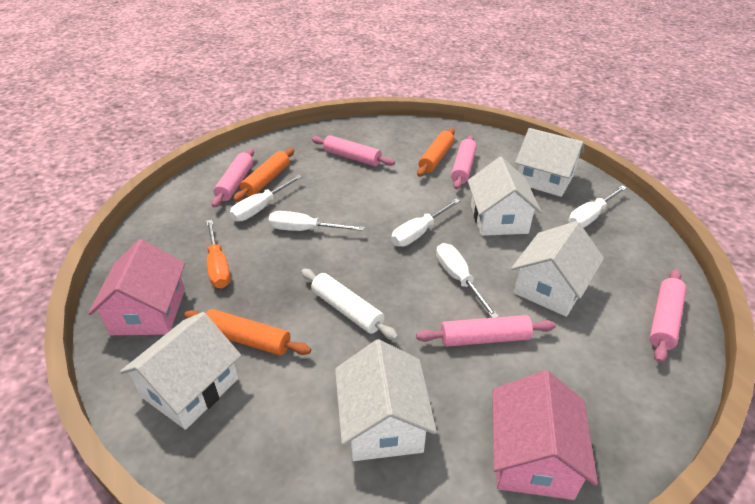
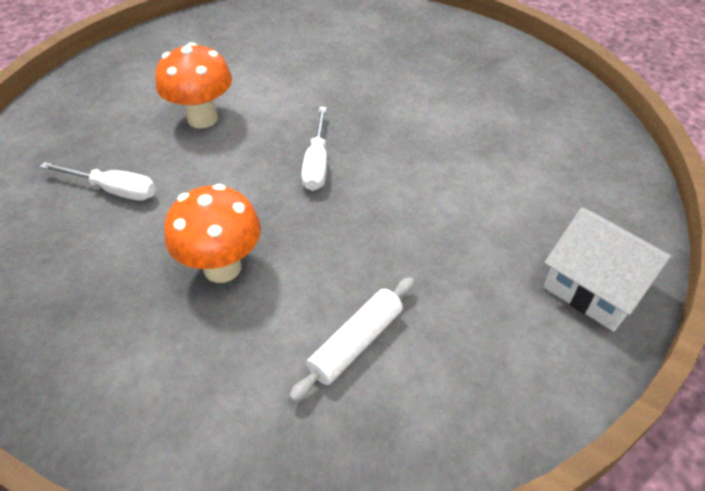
orange mushroom: 0 -> 2
orange rolling pin: 3 -> 0
orange screwdriver: 1 -> 0
pink house: 2 -> 0
pink rolling pin: 5 -> 0
white house: 5 -> 1
white screwdriver: 5 -> 2

